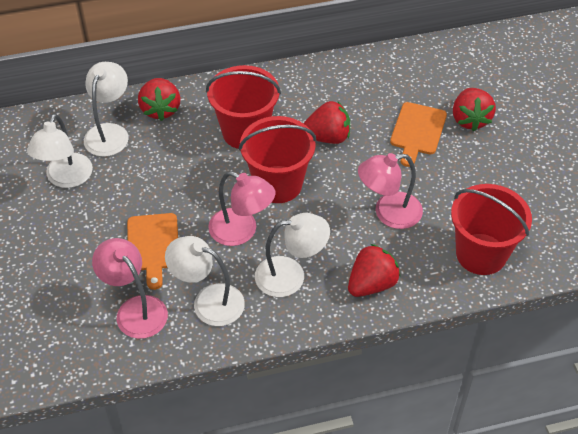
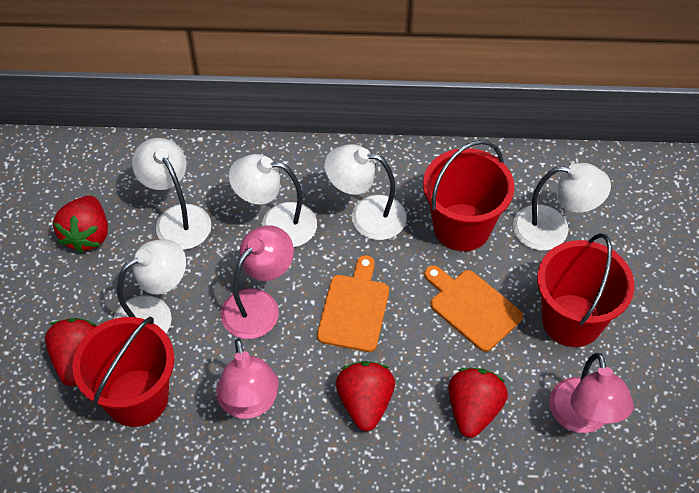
white lamp: 4 -> 5

